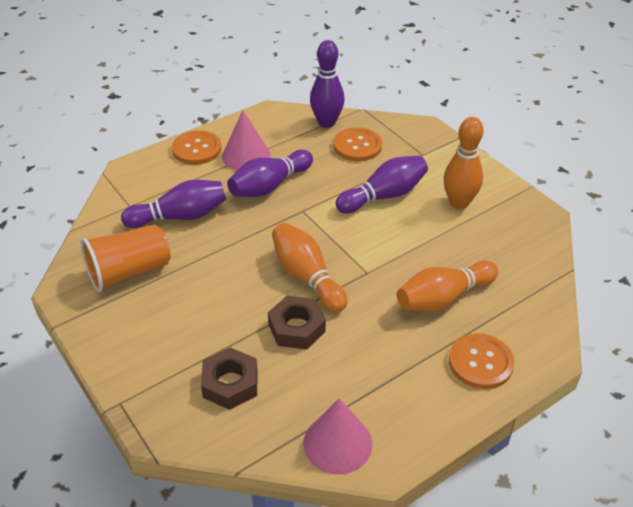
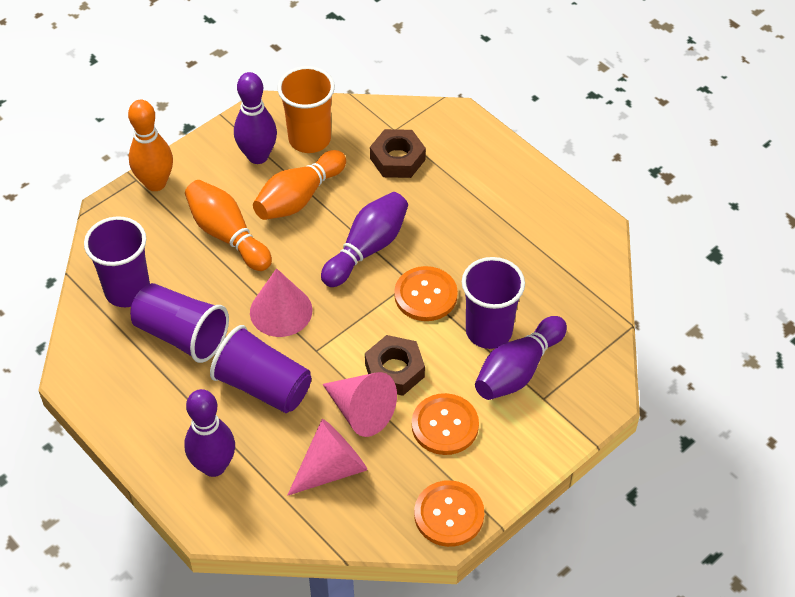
pink cone: 2 -> 3
purple cup: 0 -> 4

